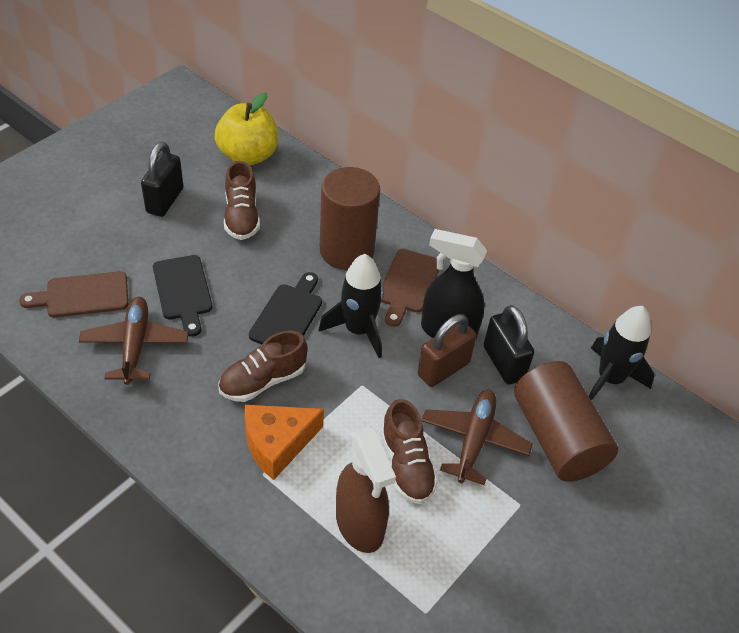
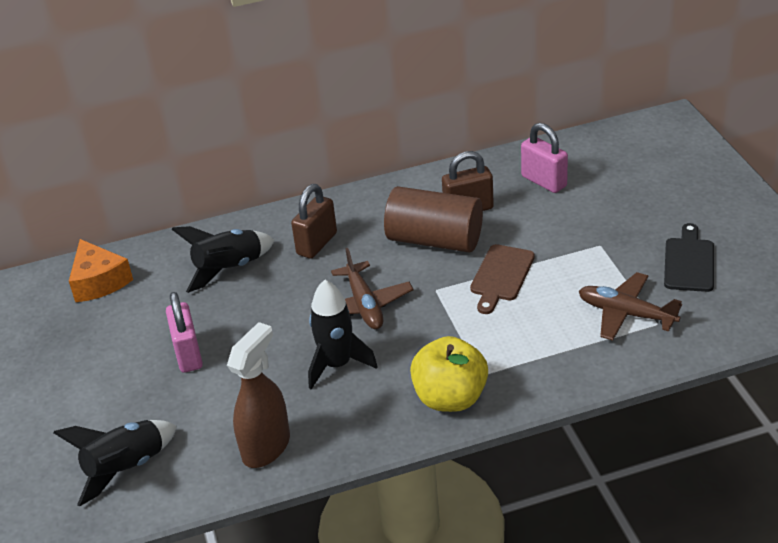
black cutting board: 2 -> 1
black padlock: 2 -> 0
black rocket: 2 -> 3
black spray bottle: 1 -> 0
brown cutting board: 2 -> 1
brown cylinder: 2 -> 1
brown padlock: 1 -> 2
brown shoe: 3 -> 0
pink padlock: 0 -> 2

